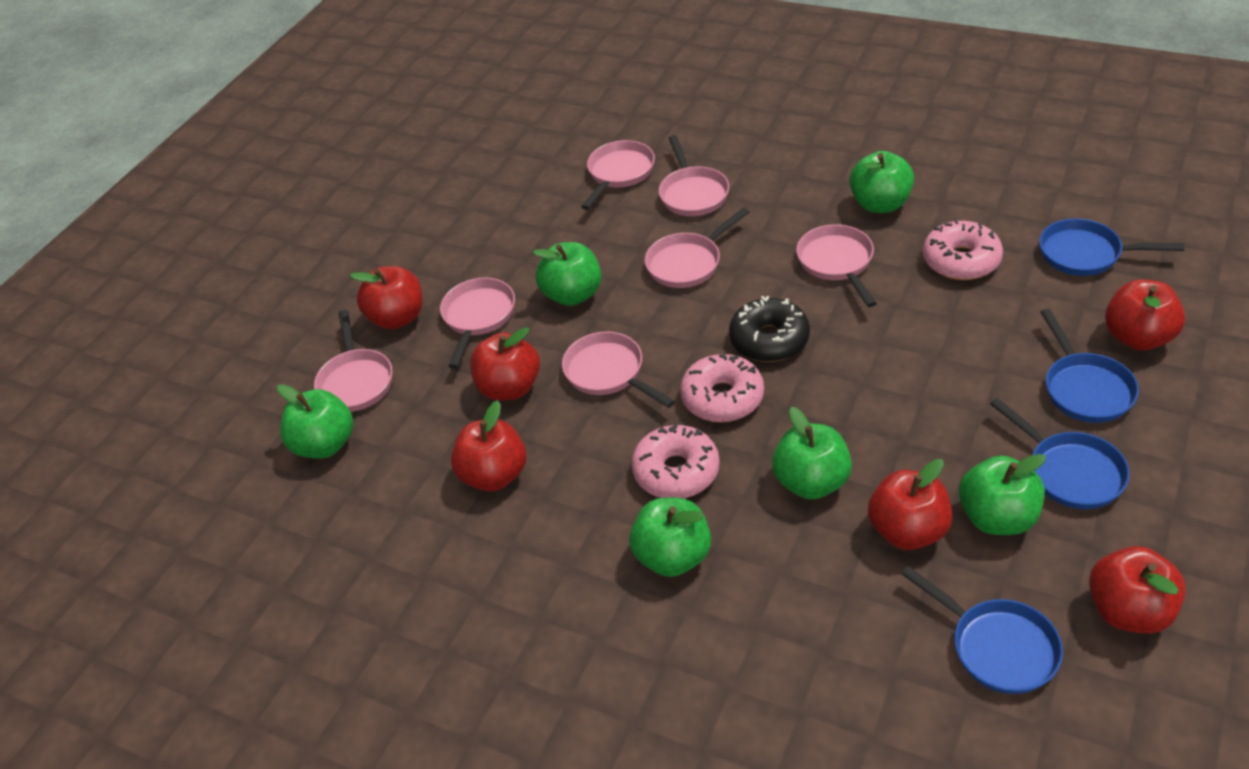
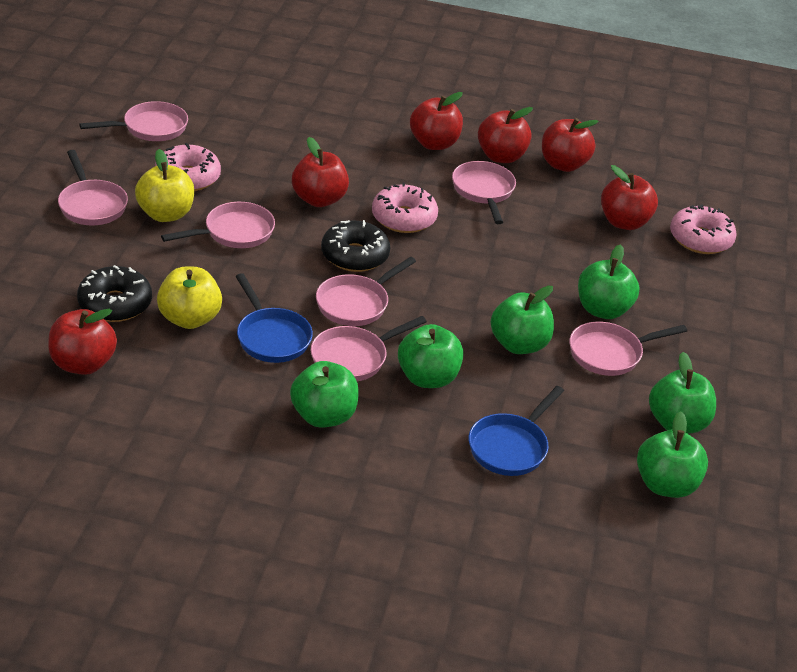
black donut: 1 -> 2
blue pan: 4 -> 2
yellow apple: 0 -> 2

